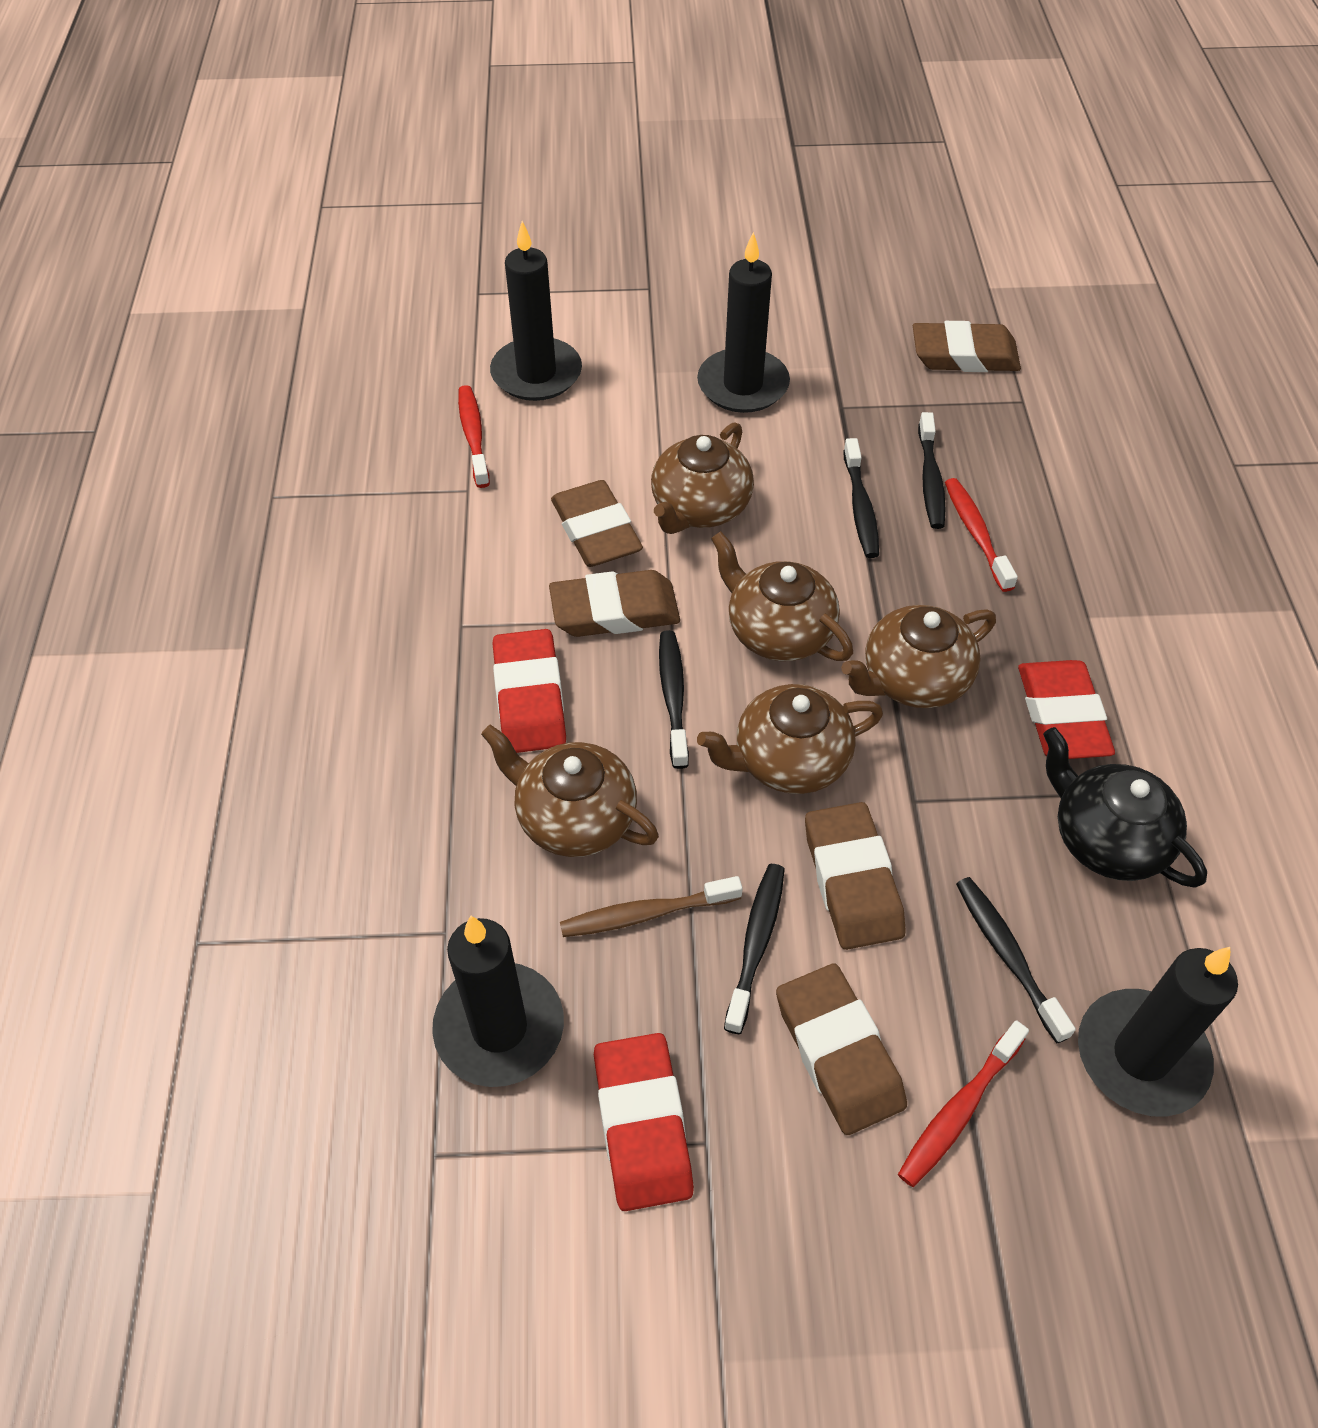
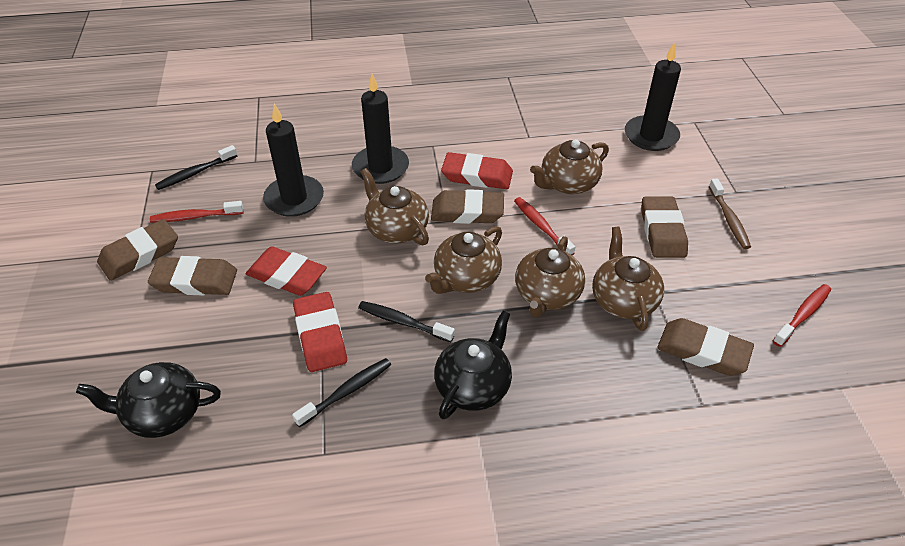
black candle: 4 -> 3
black teapot: 1 -> 2
black toothbrush: 5 -> 3

